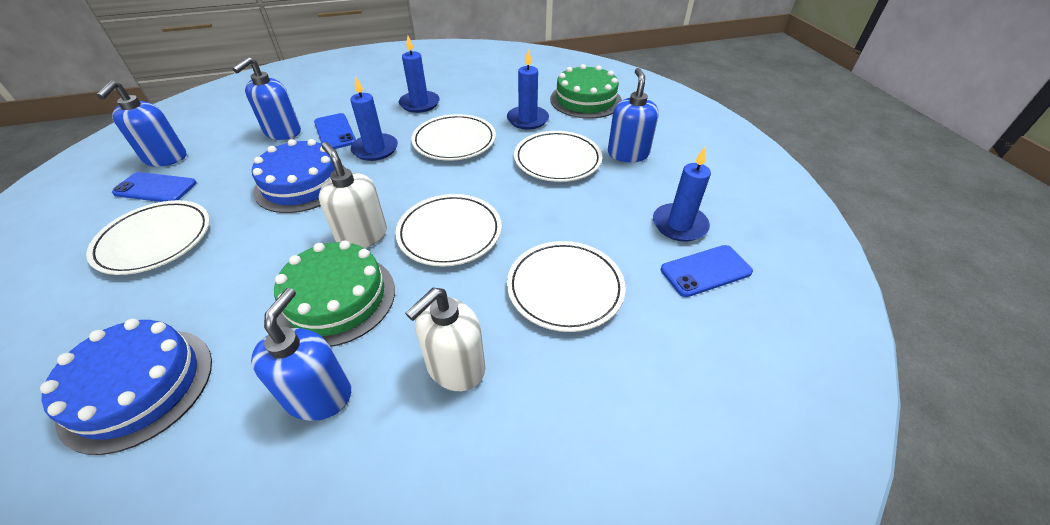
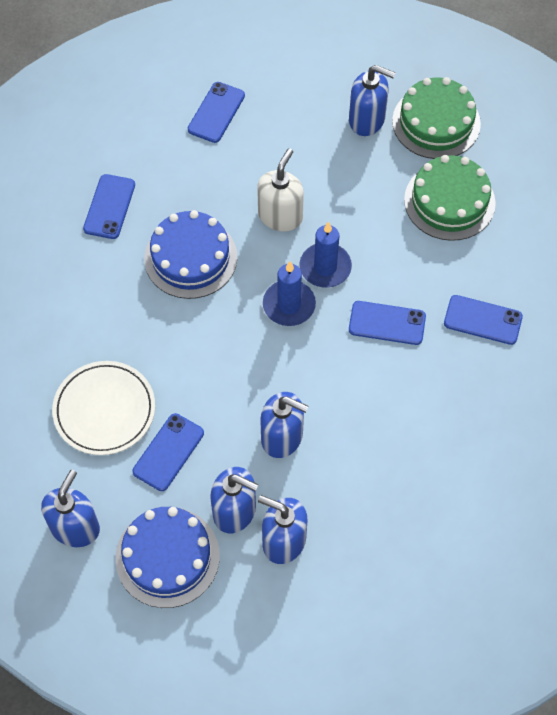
blue candle: 4 -> 2
blue phone: 3 -> 5
blue soap dispenser: 4 -> 5
white plate: 5 -> 1
white soap dispenser: 2 -> 1

